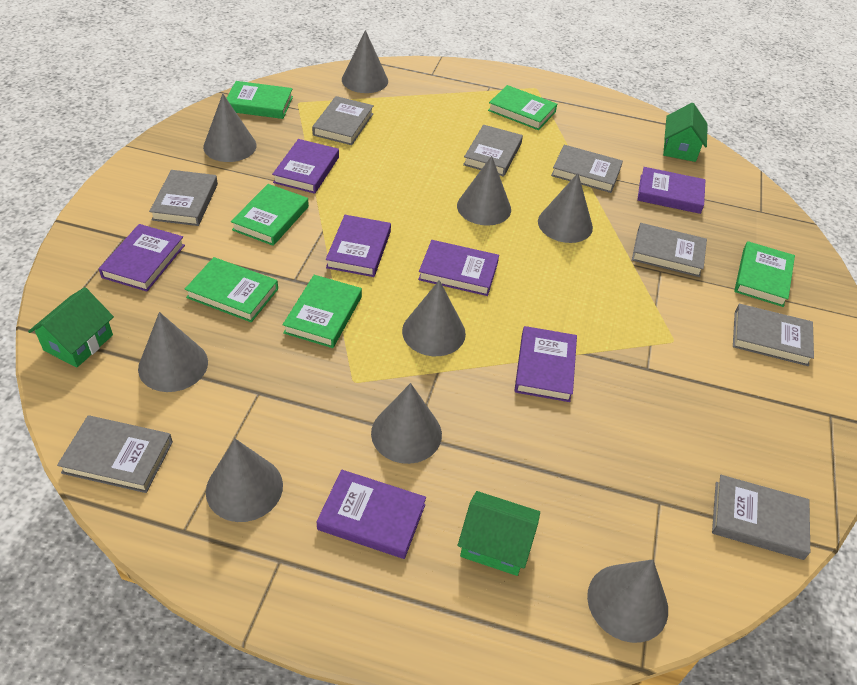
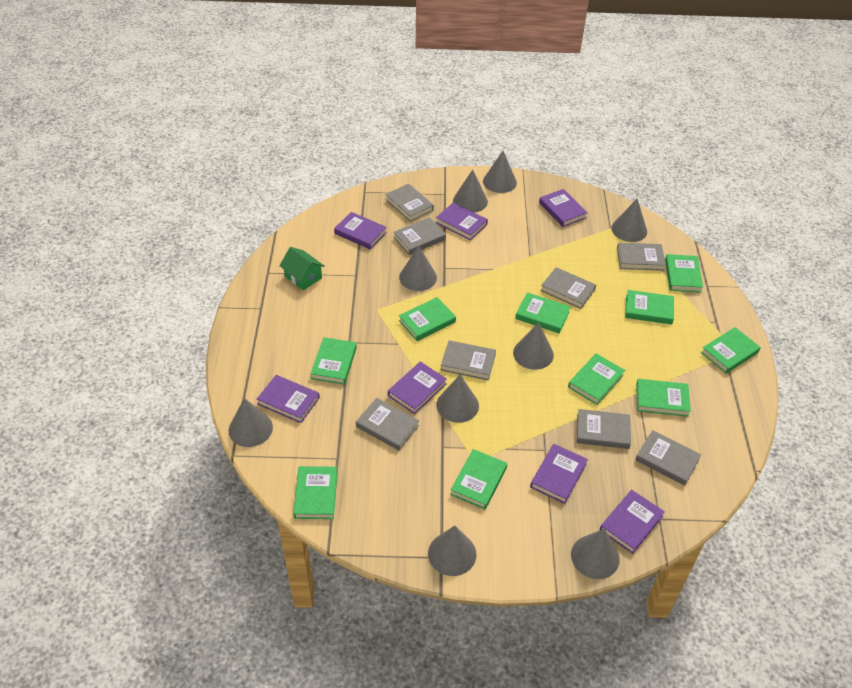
green book: 6 -> 10
green house: 3 -> 1

